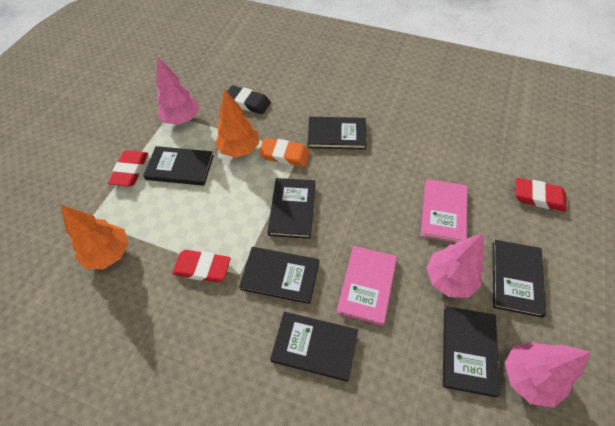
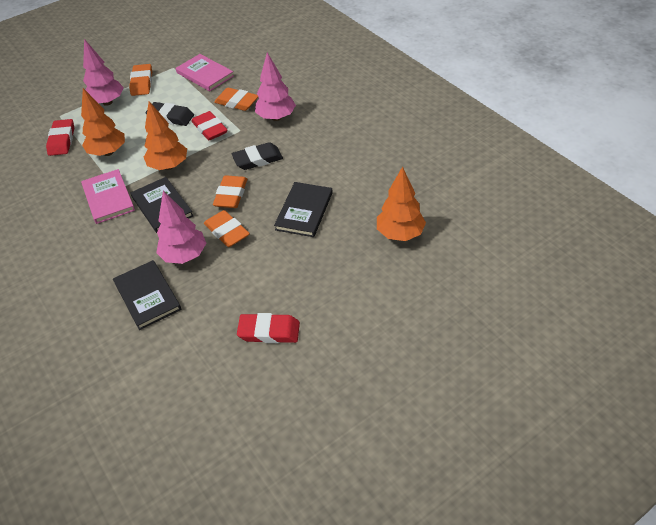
black book: 7 -> 3
black eraser: 1 -> 2
orange eraser: 1 -> 4
orange tree: 2 -> 3

